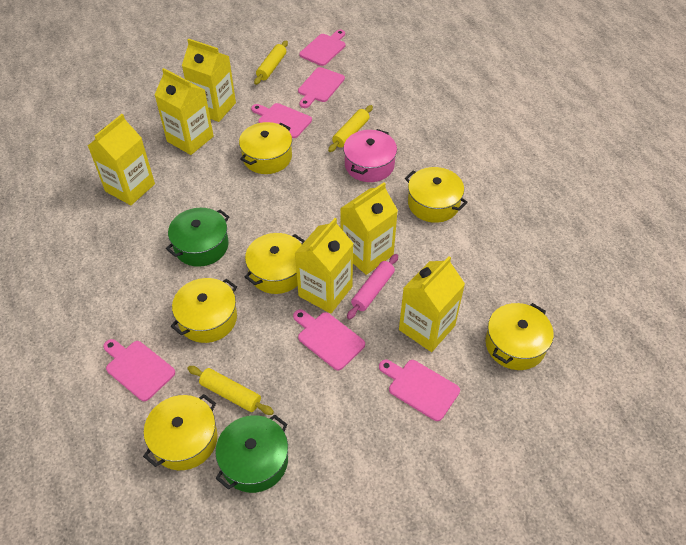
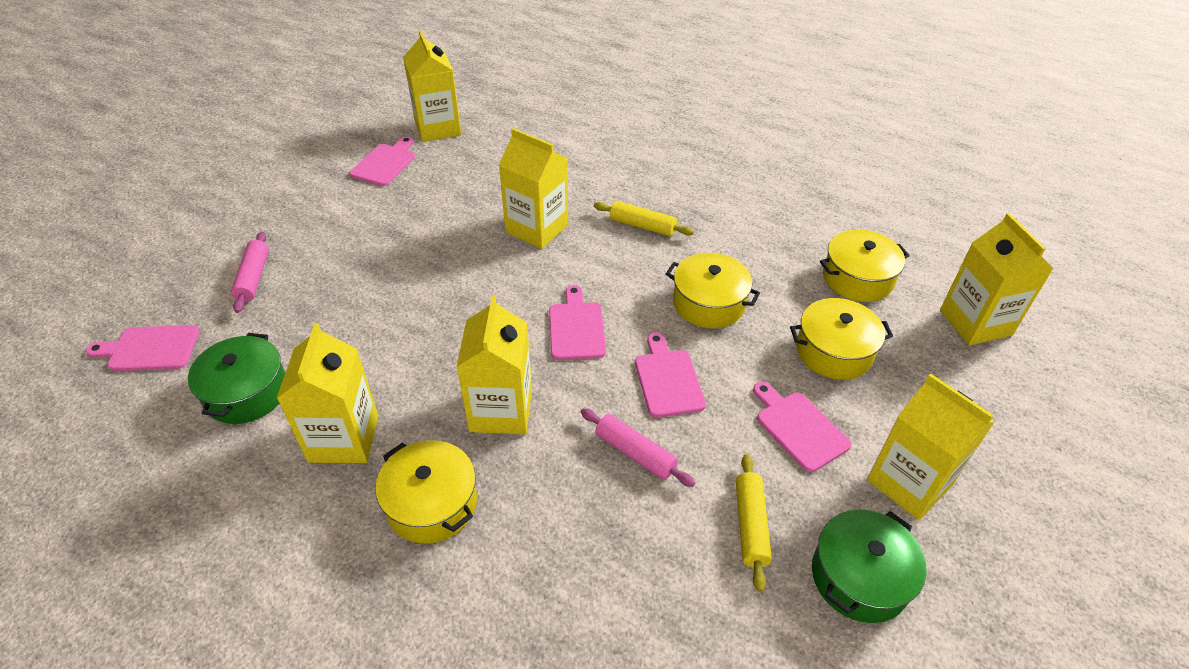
pink cutting board: 6 -> 5
pink pot: 1 -> 0
pink rolling pin: 1 -> 2
yellow pot: 6 -> 4
yellow rolling pin: 3 -> 2

